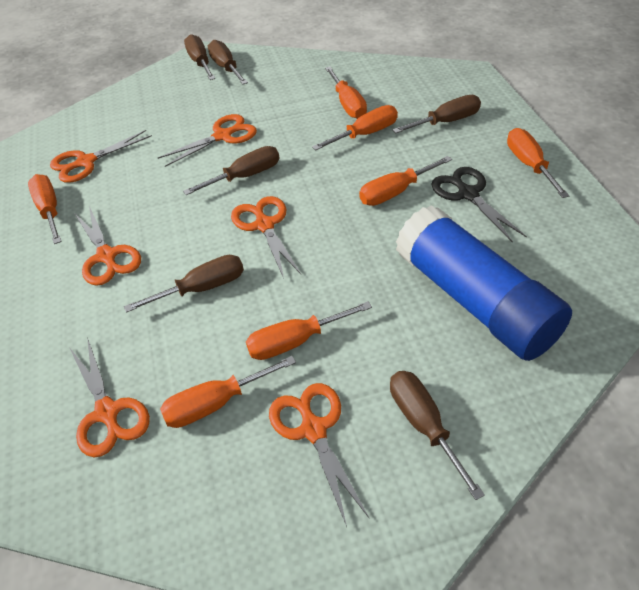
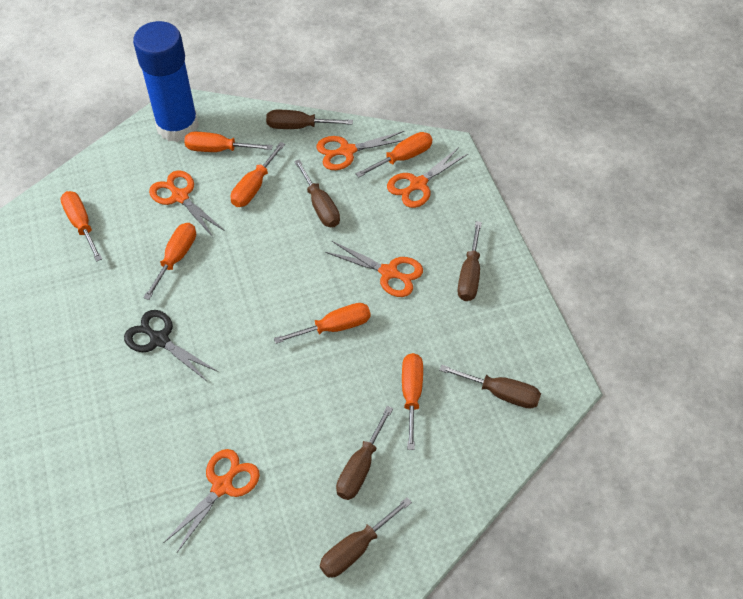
orange scissors: 6 -> 5

